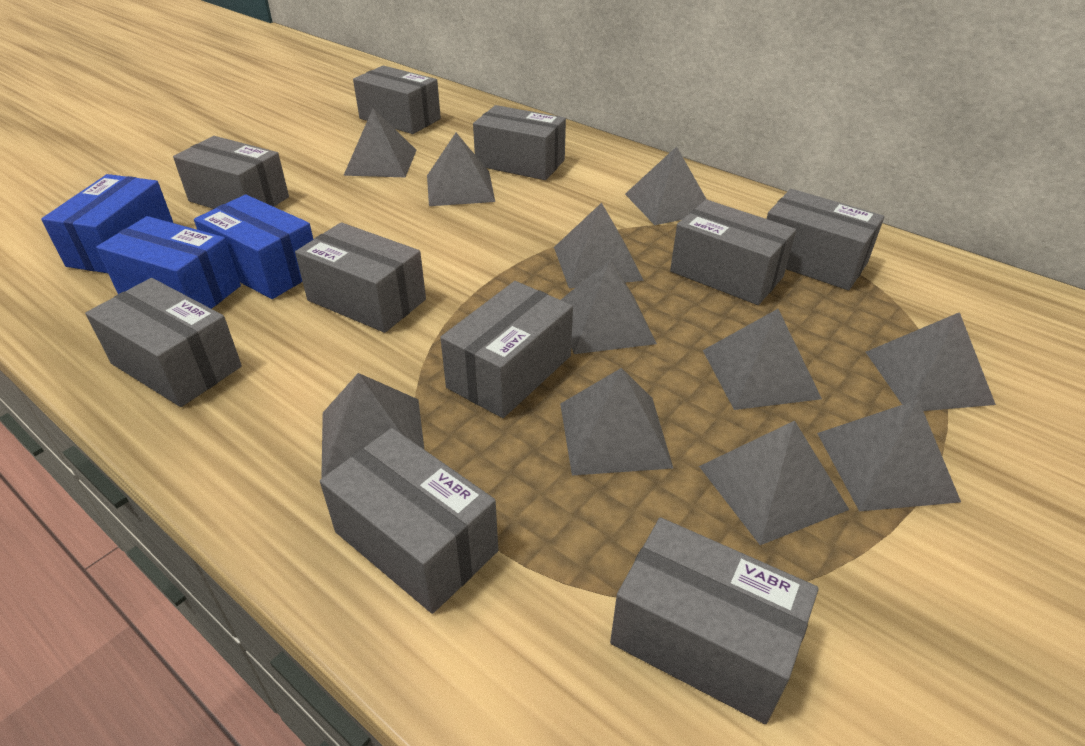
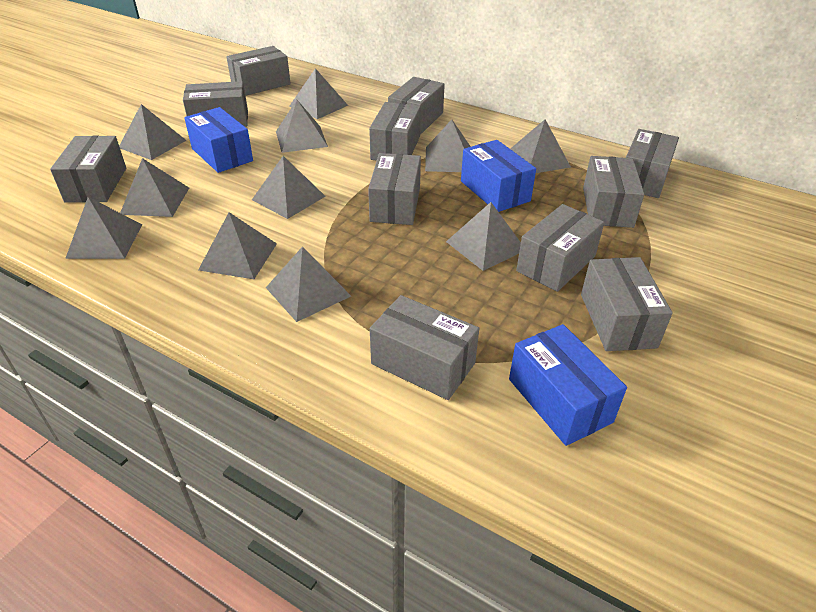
grey box: 10 -> 11

